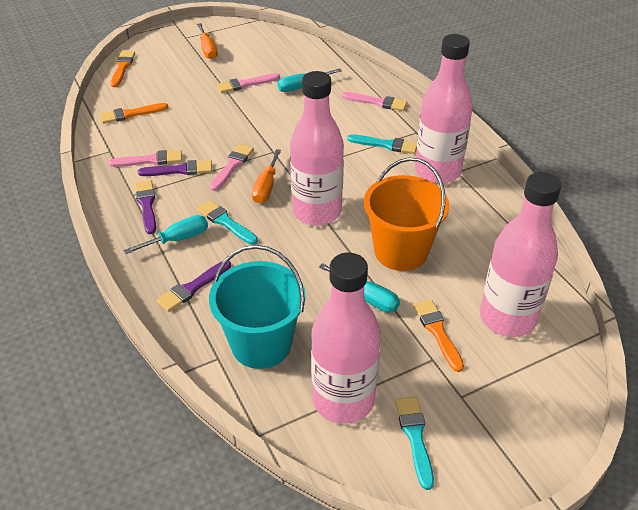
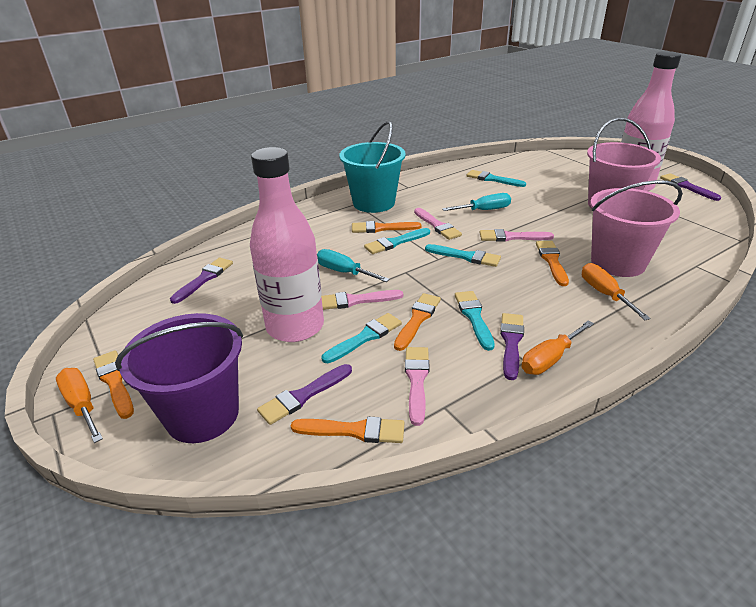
orange brush: 3 -> 5
orange bucket: 1 -> 0
orange screwdriver: 2 -> 3
pink bottle: 4 -> 2
pink bucket: 0 -> 2
purple brush: 3 -> 4
purple bucket: 0 -> 1
turquoise brush: 3 -> 5
turquoise screwdriver: 3 -> 2

